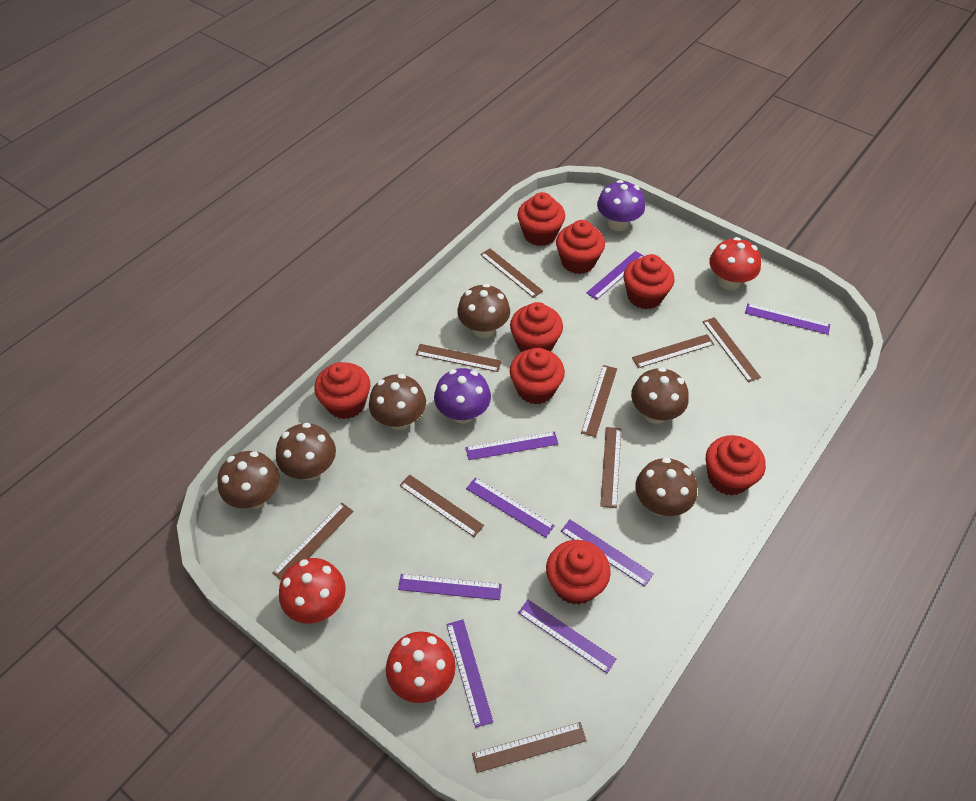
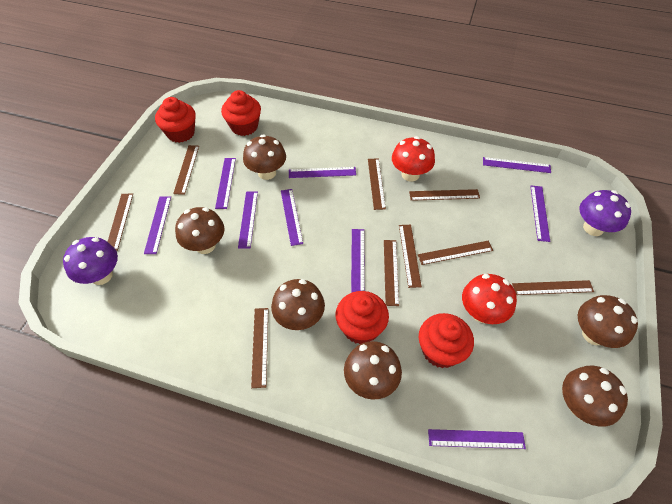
purple ruler: 8 -> 9
red cupcake: 8 -> 4
red mushroom: 3 -> 2

